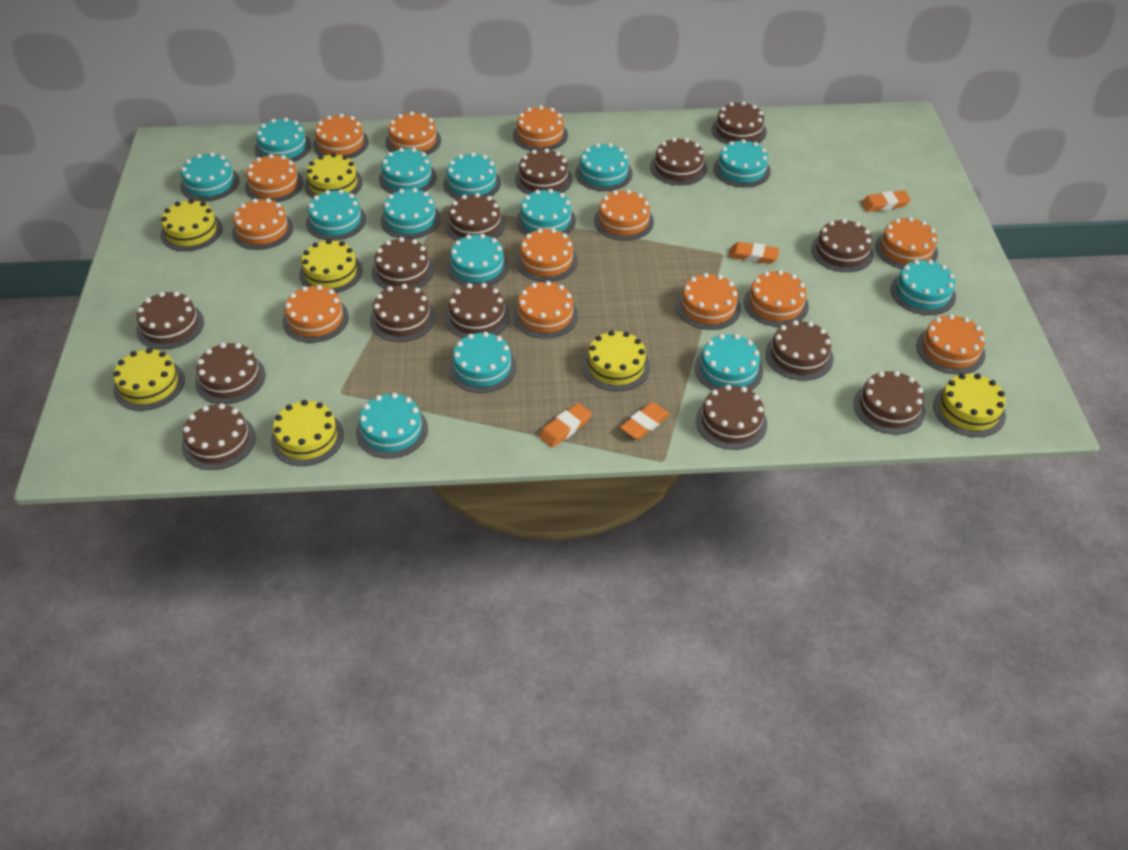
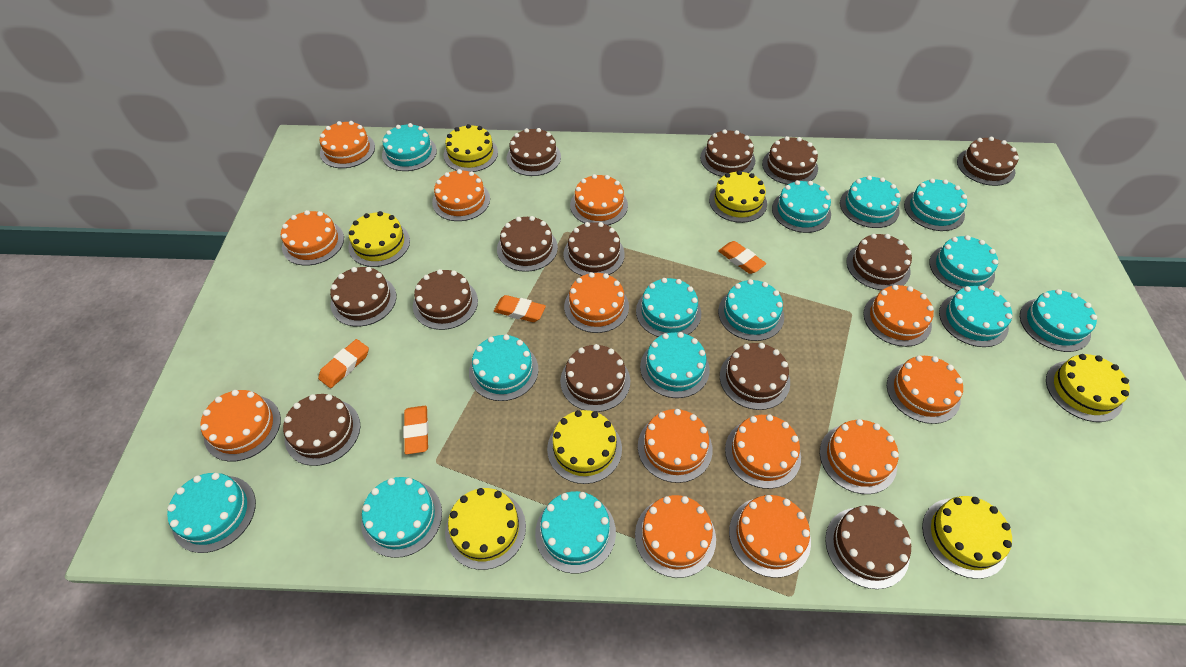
brown cake: 14 -> 13

